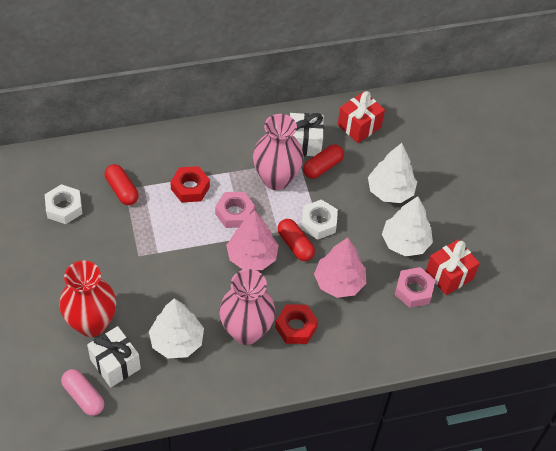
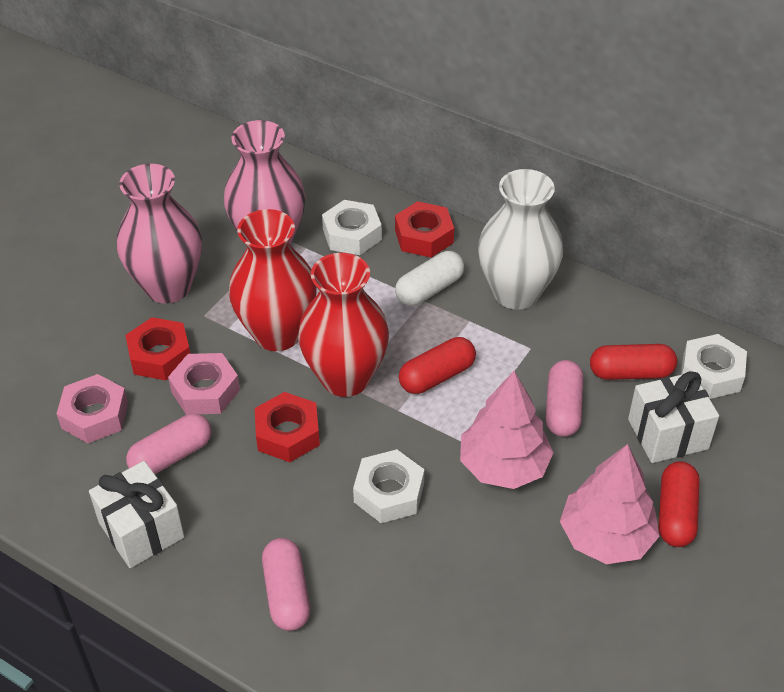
pink capsule: 1 -> 3
red gift: 2 -> 0
red nut: 2 -> 3
red vase: 1 -> 2
white capsule: 0 -> 1
white nut: 2 -> 3
white tree: 3 -> 0
white vase: 0 -> 1

